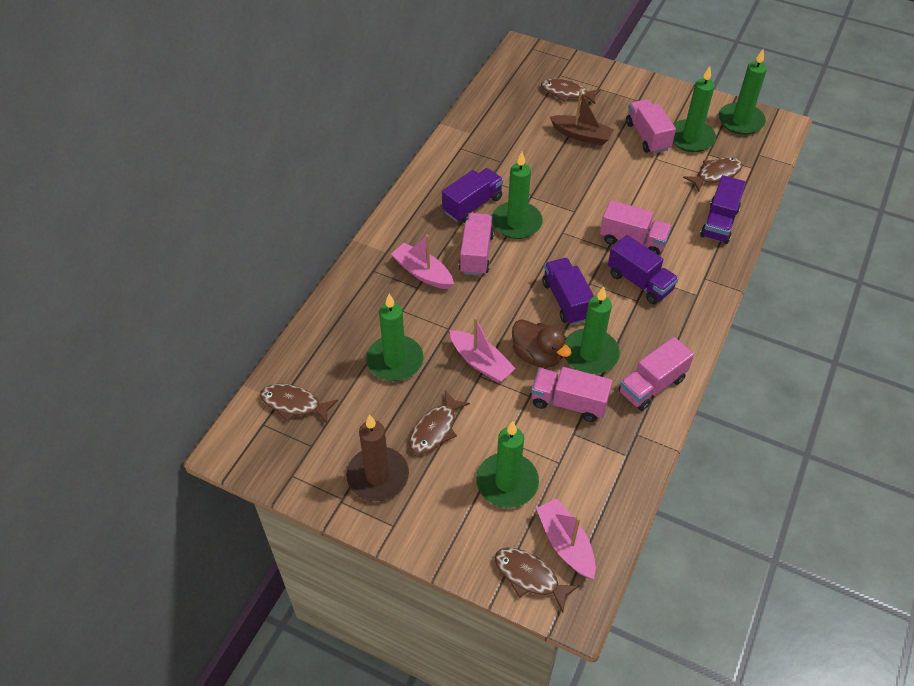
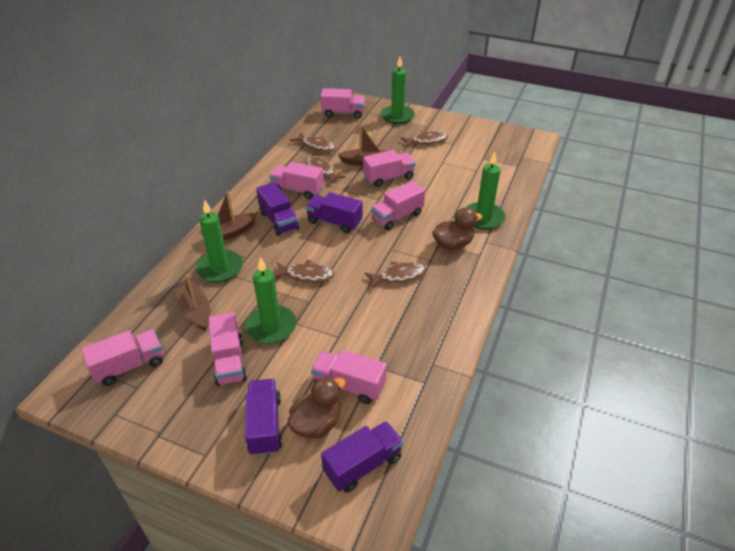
brown boat: 1 -> 3
brown candle: 1 -> 0
brown duck: 1 -> 2
green candle: 6 -> 4
pink boat: 3 -> 0
pink truck: 5 -> 7

